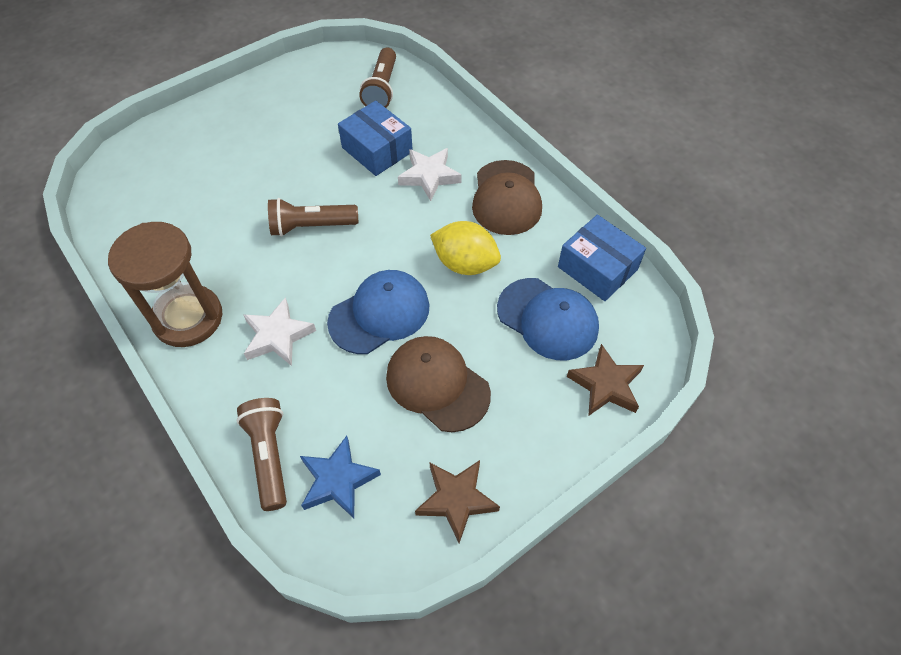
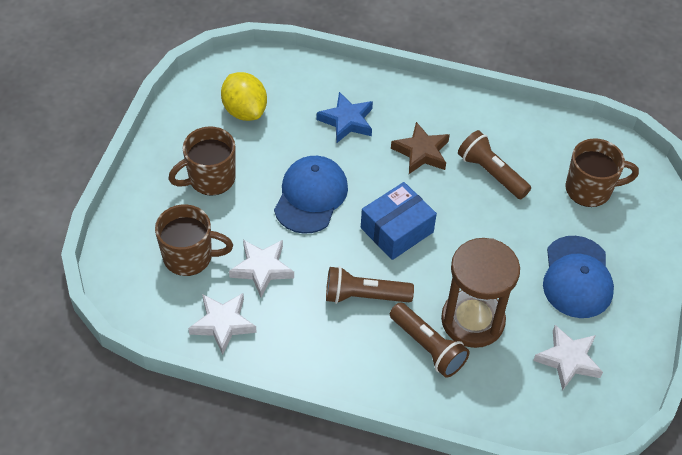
blue box: 2 -> 1
brown cap: 2 -> 0
brown mug: 0 -> 3
brown star: 2 -> 1
white star: 2 -> 3

